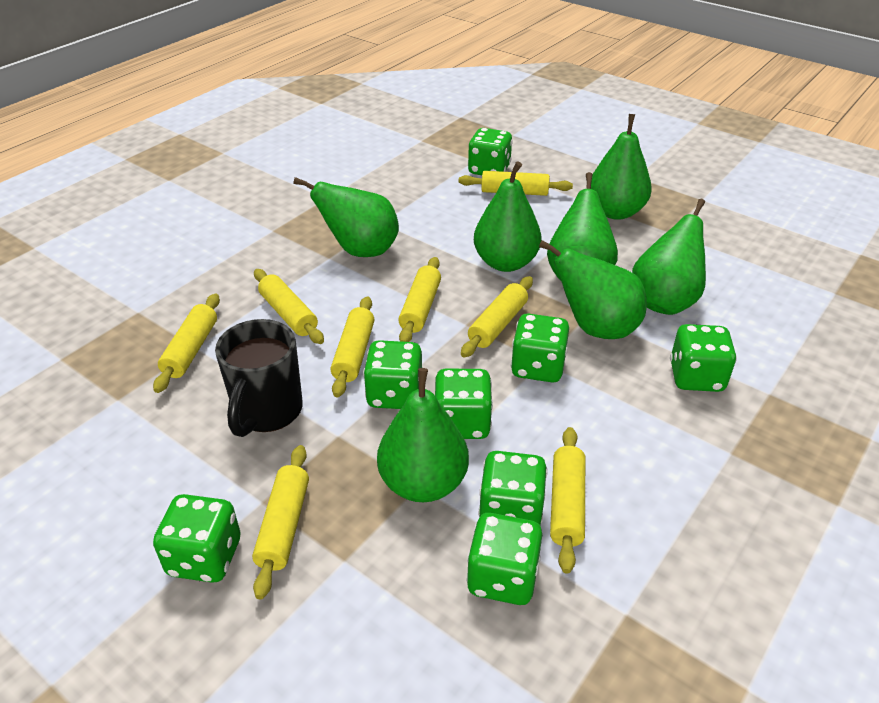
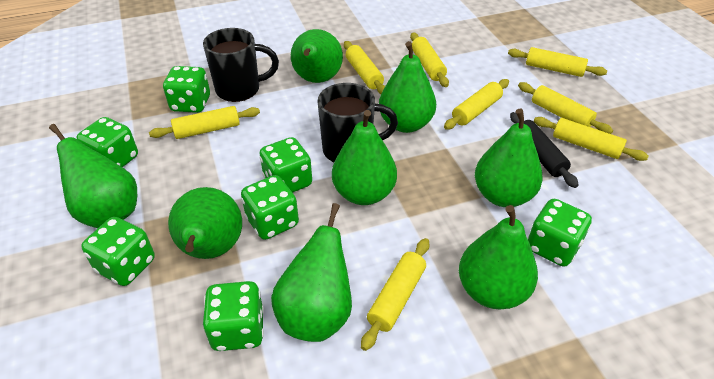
black mug: 1 -> 2
black rolling pin: 0 -> 1
green dice: 8 -> 7
green pear: 7 -> 8

